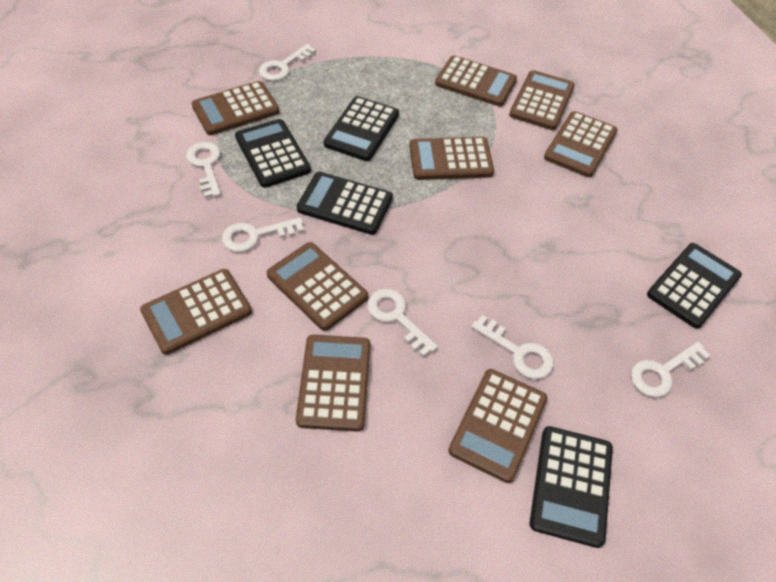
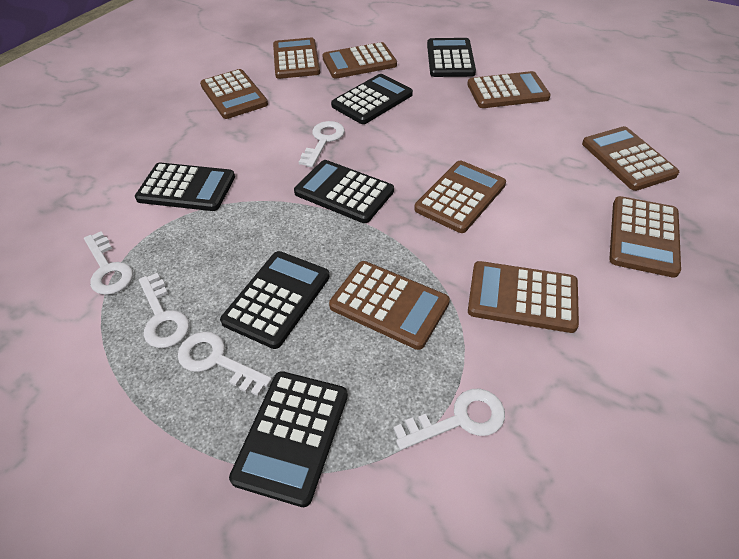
black calculator: 5 -> 6
white key: 6 -> 5

